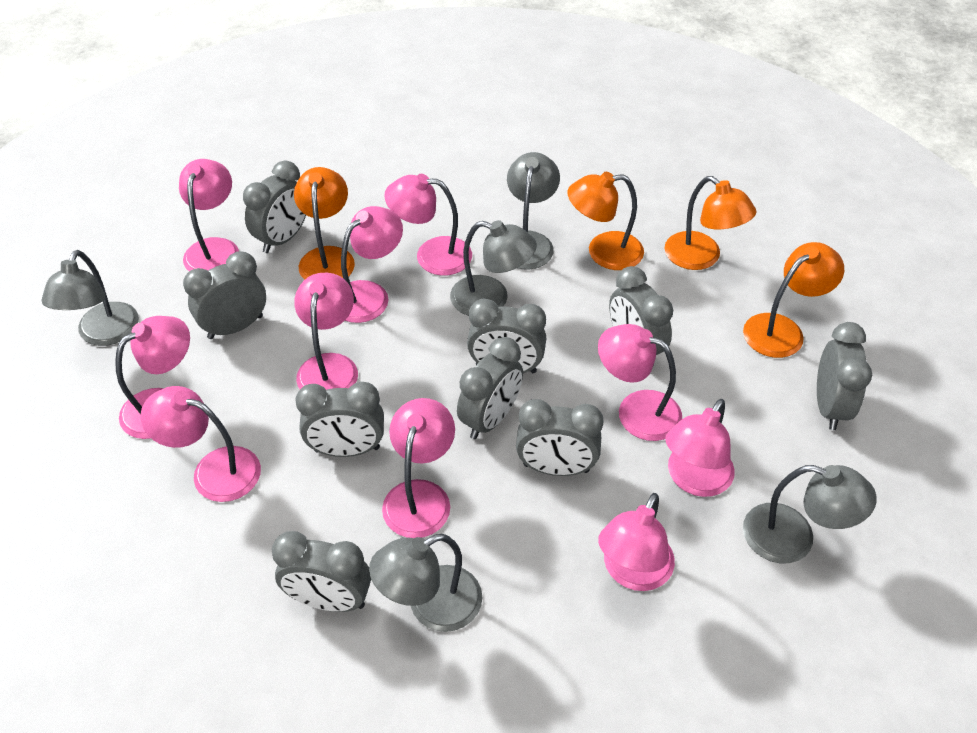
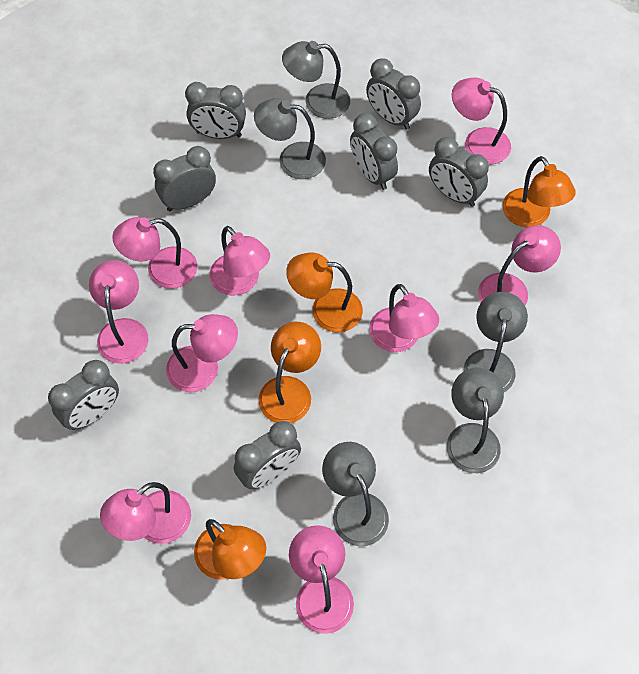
grey clock: 9 -> 7
pink lamp: 10 -> 9

